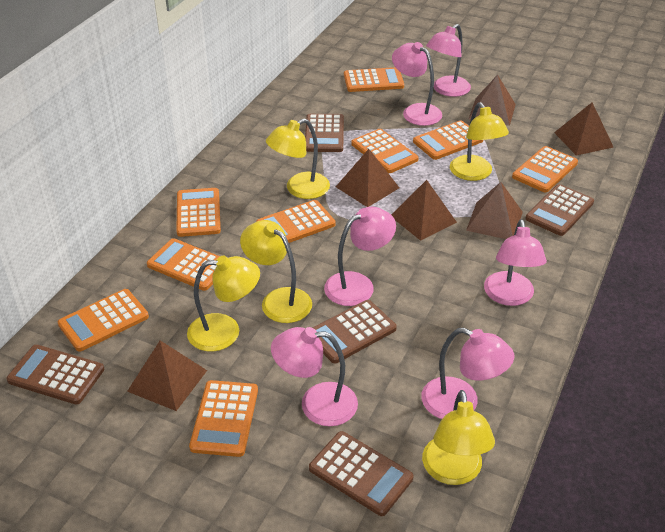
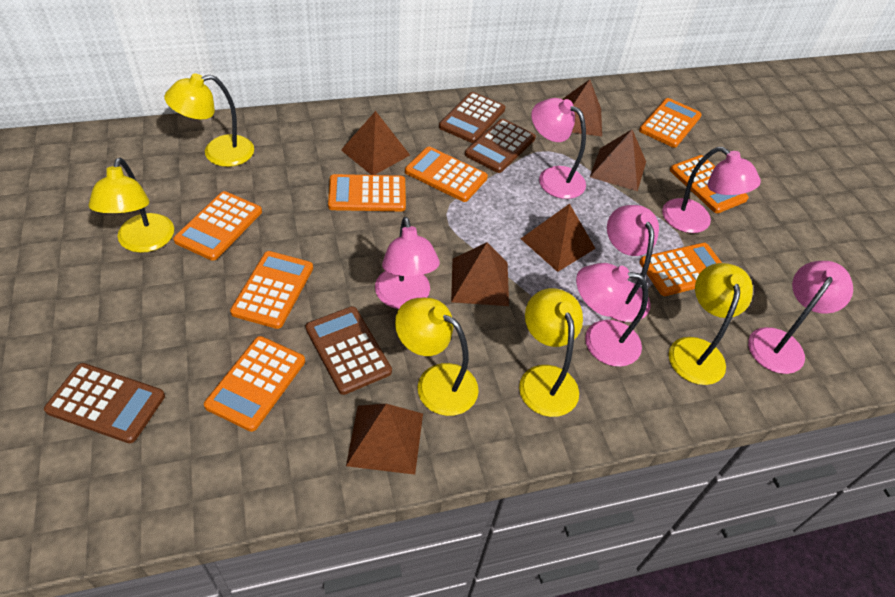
brown calculator: 5 -> 4
orange calculator: 9 -> 8

